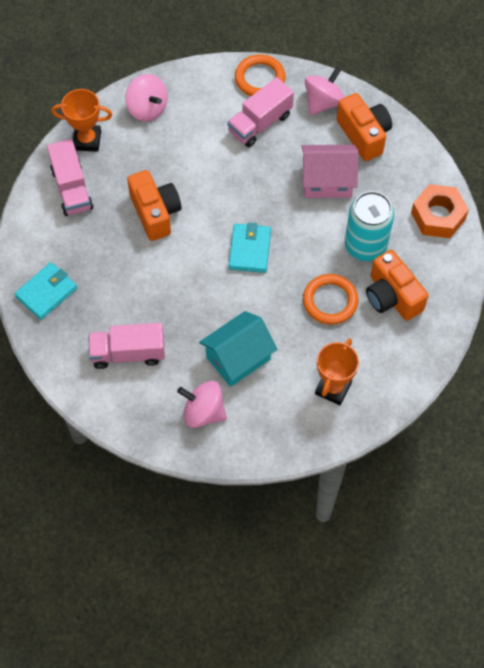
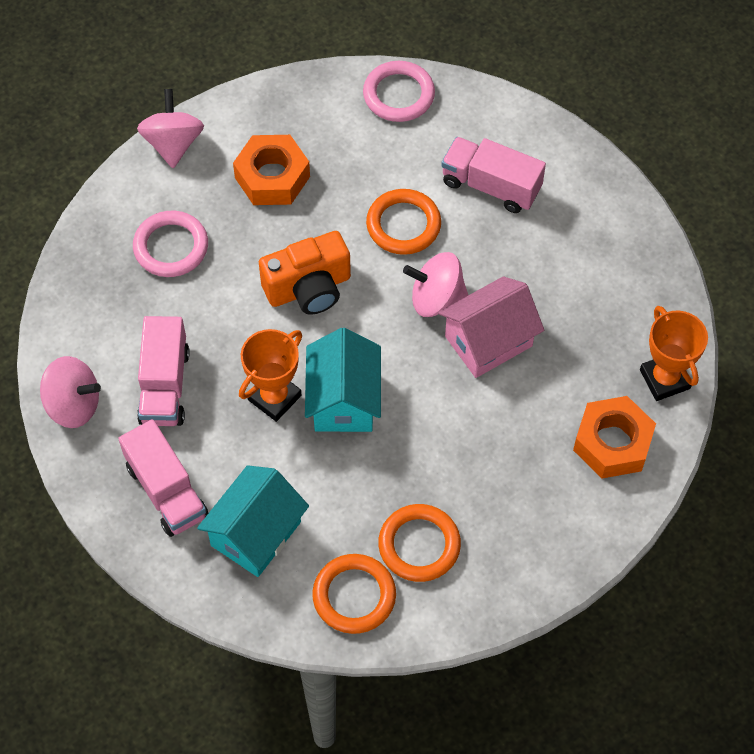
orange camera: 3 -> 1
orange nut: 1 -> 2
orange ring: 2 -> 3
pink ring: 0 -> 2
turquoise can: 1 -> 0
turquoise house: 1 -> 2
turquoise wallet: 2 -> 0

